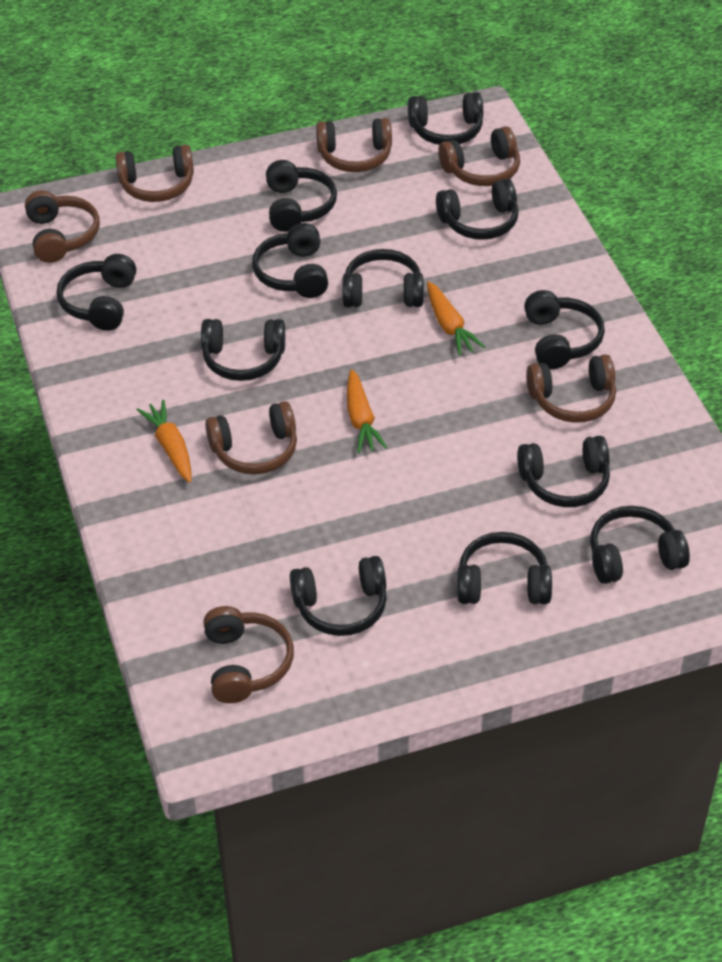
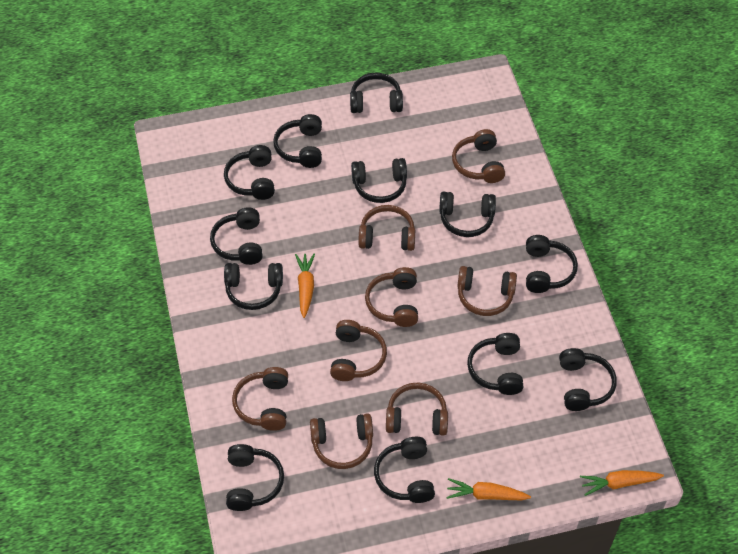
brown headphones: 7 -> 8

